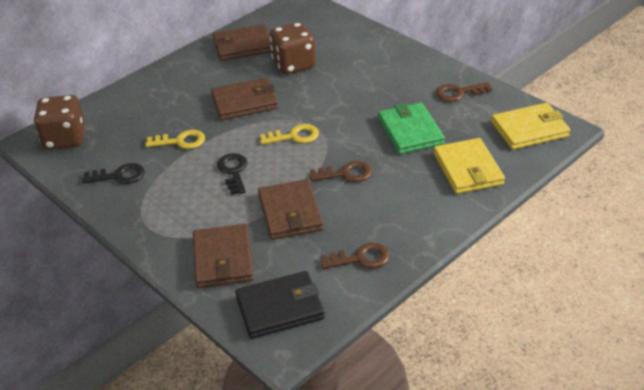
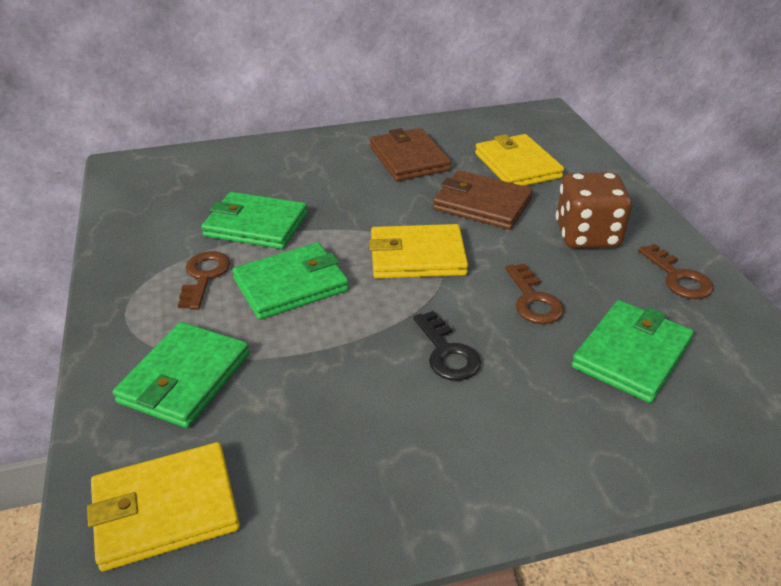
black key: 2 -> 1
black wallet: 1 -> 0
brown dice: 2 -> 1
brown wallet: 4 -> 2
green wallet: 1 -> 4
yellow key: 2 -> 0
yellow wallet: 2 -> 3

